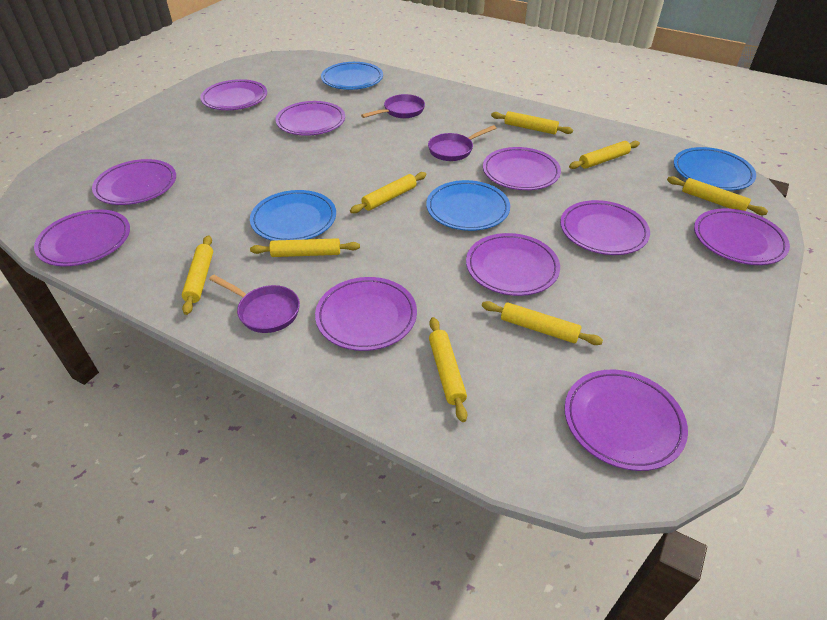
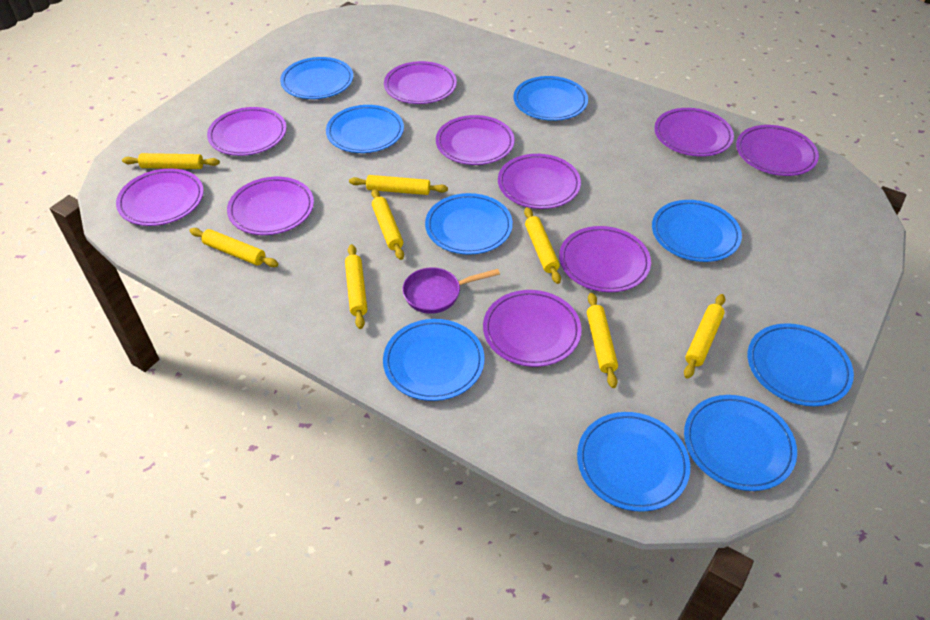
blue plate: 4 -> 9
purple pan: 3 -> 1

